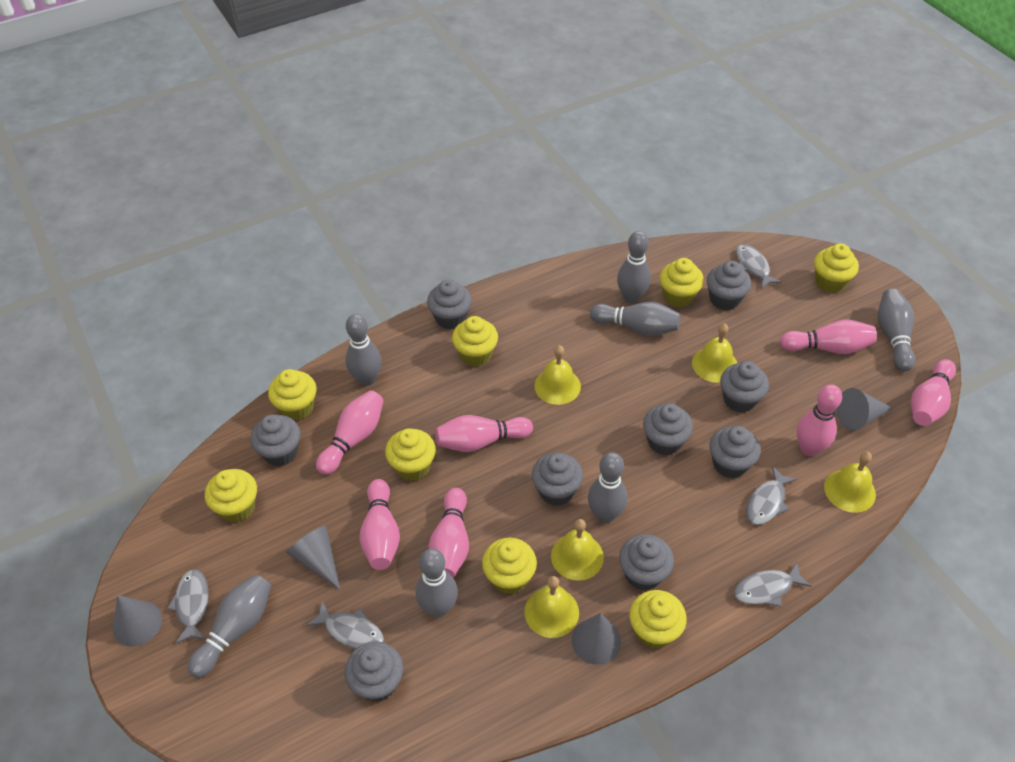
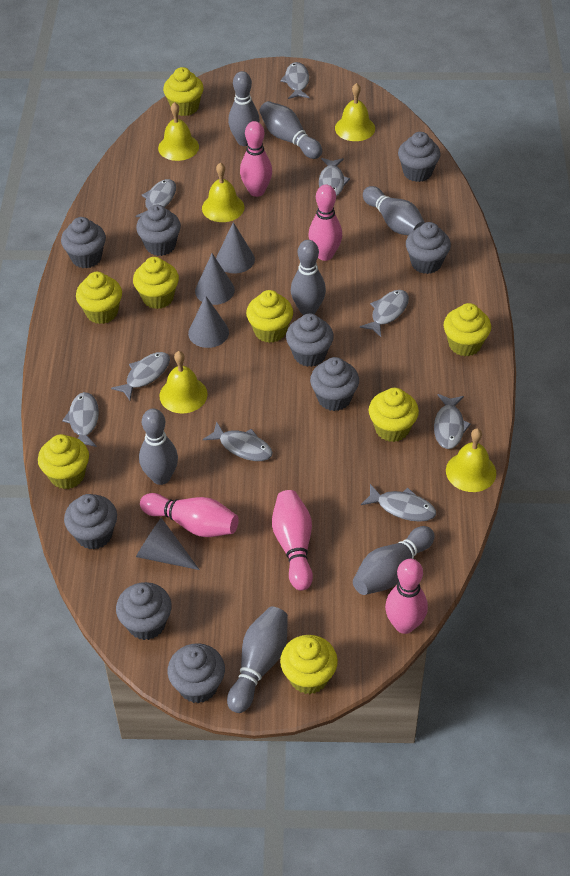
grey fish: 5 -> 9
pink bowling pin: 7 -> 5

